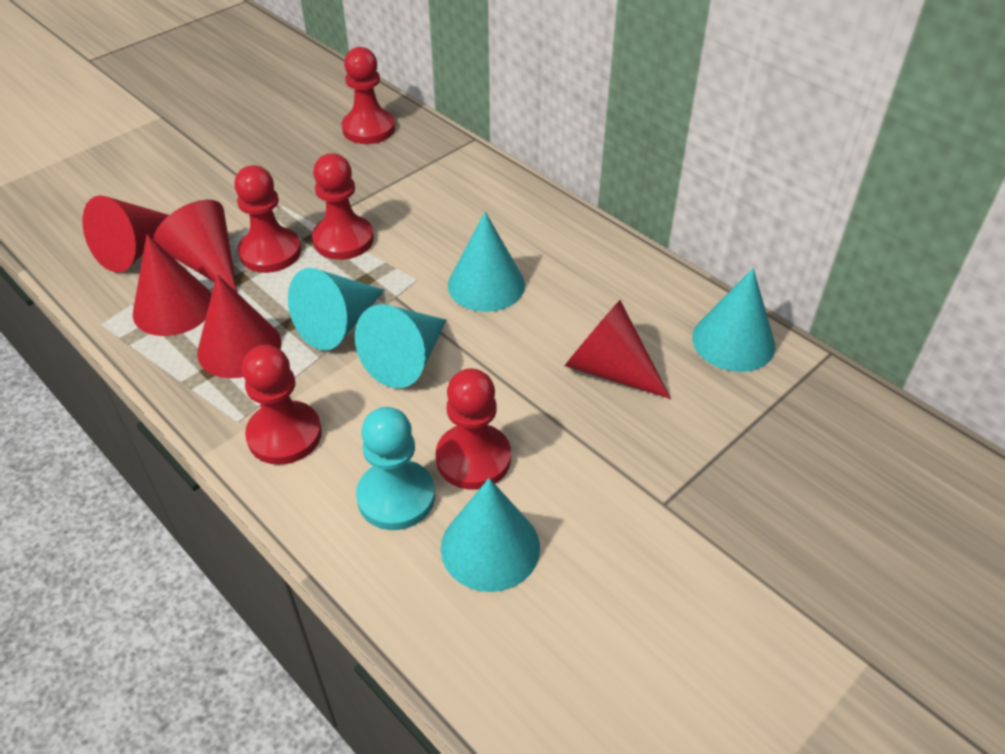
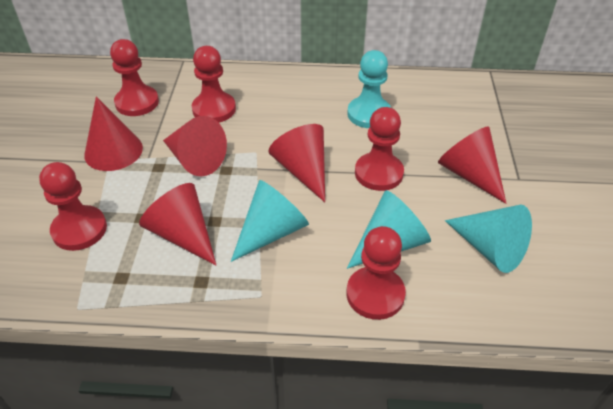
turquoise cone: 5 -> 3

